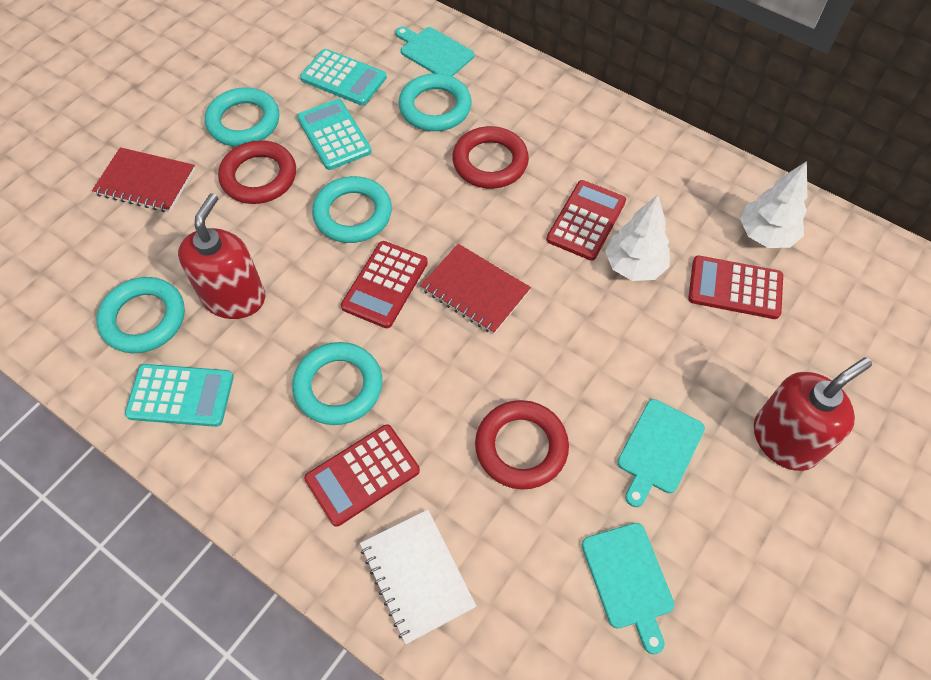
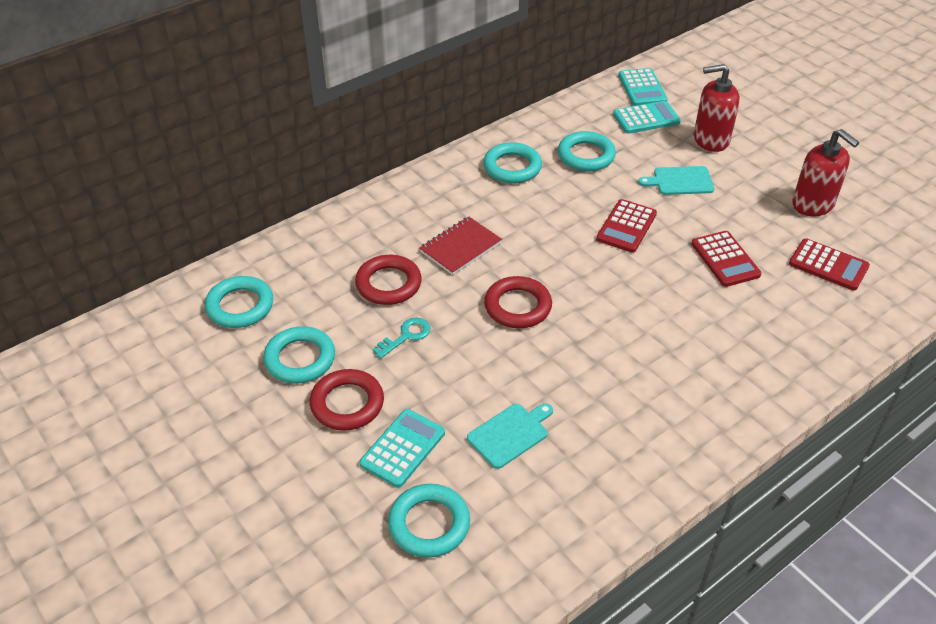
red calculator: 4 -> 3
red notebook: 2 -> 1
turquoise cutting board: 3 -> 2
turquoise key: 0 -> 1
white notebook: 1 -> 0
white tree: 2 -> 0

